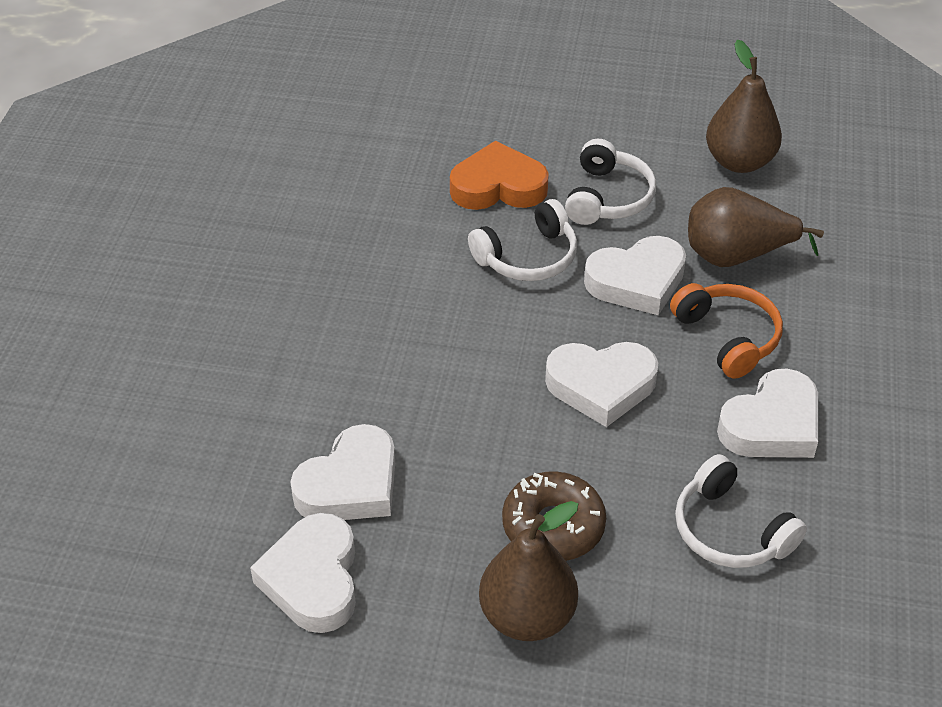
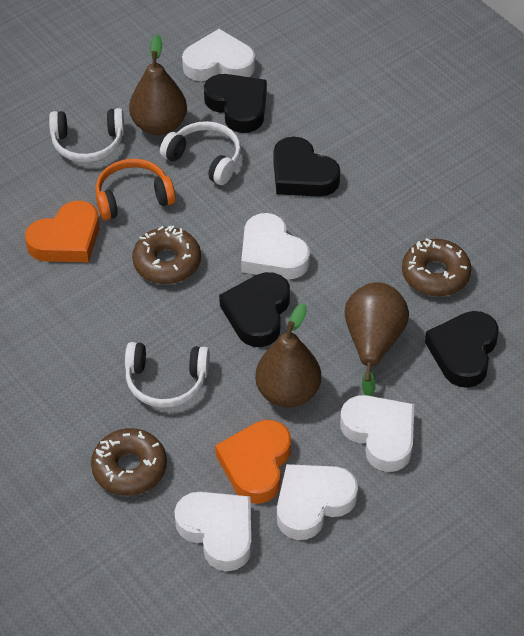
black heart: 0 -> 4
brown donut: 1 -> 3
orange heart: 1 -> 2

